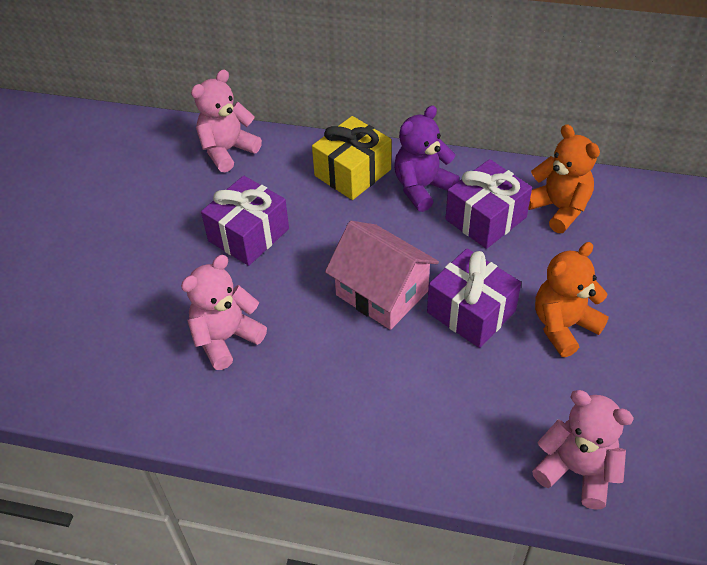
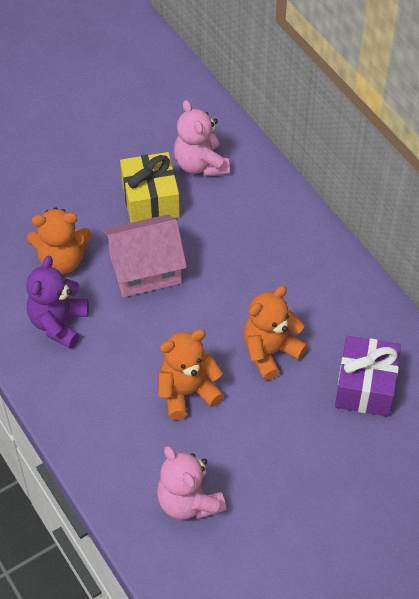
orange teddy bear: 2 -> 3
pink teddy bear: 3 -> 2
purple gift: 3 -> 1

